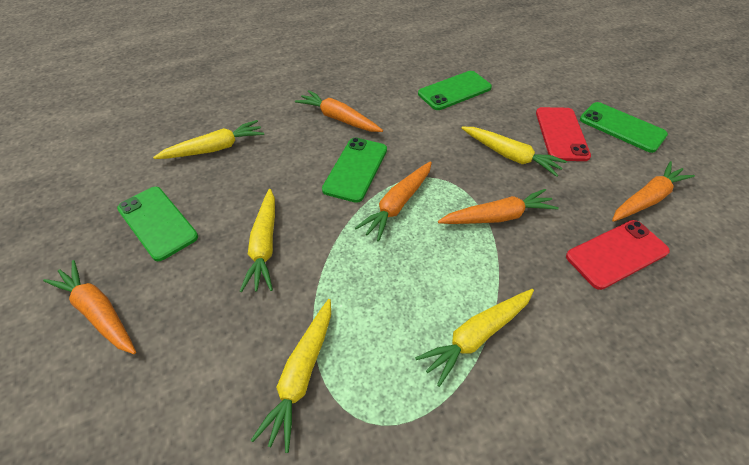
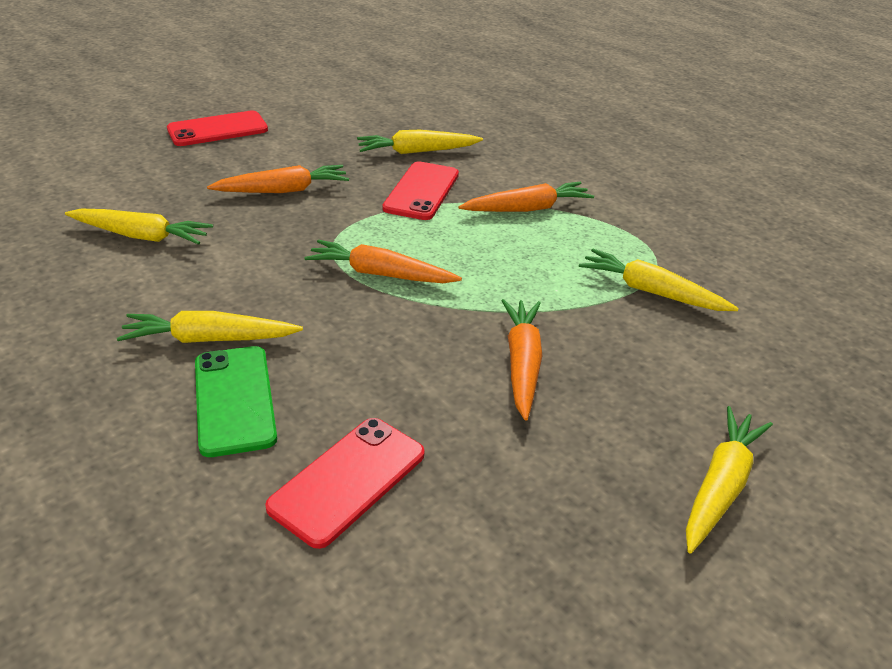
green phone: 4 -> 1
orange carrot: 5 -> 4
red phone: 2 -> 3

